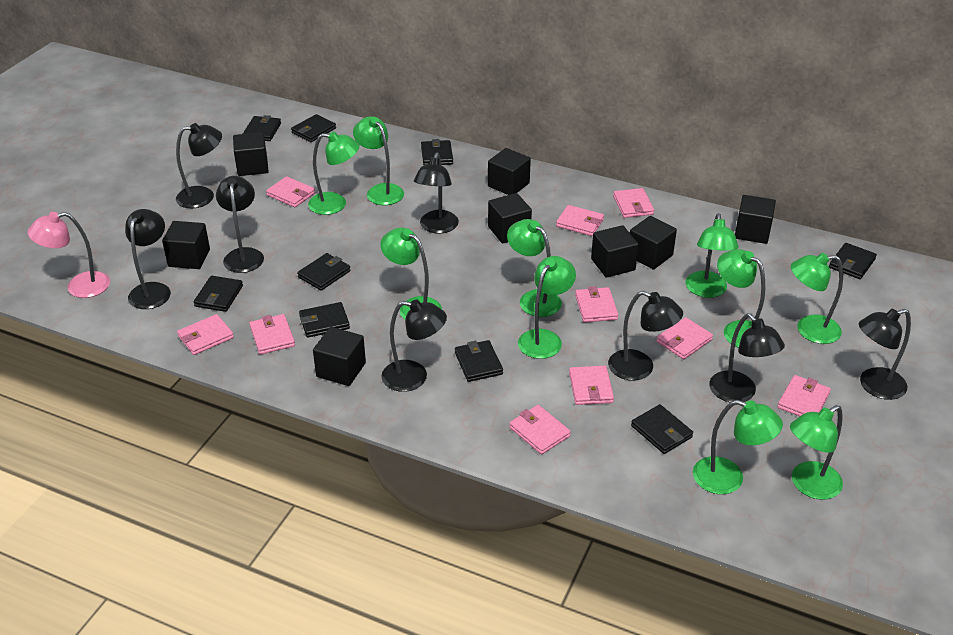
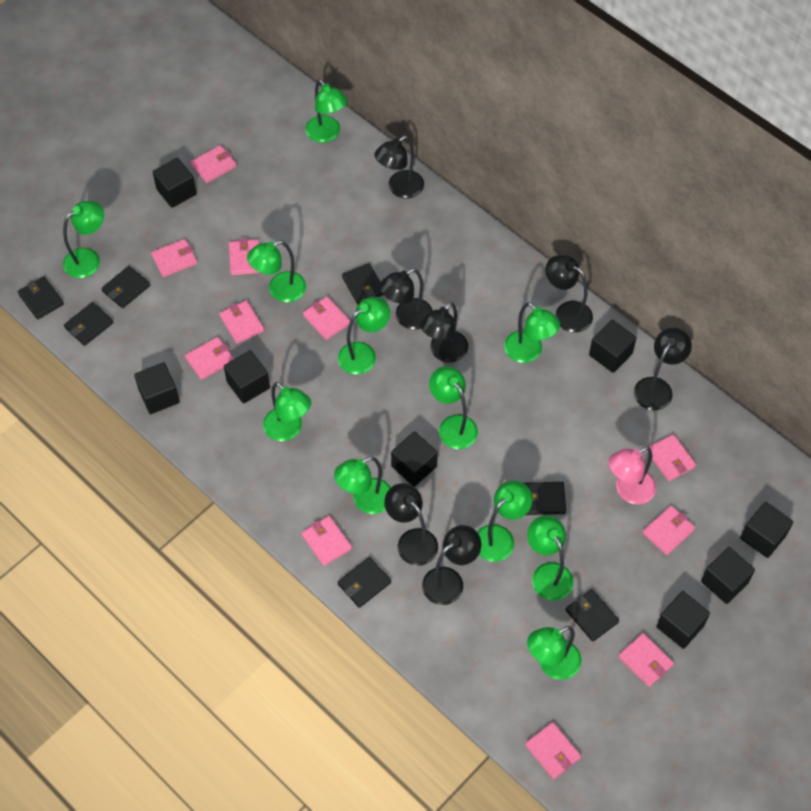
black lamp: 8 -> 7
black wallet: 9 -> 7
green lamp: 10 -> 11
pink wallet: 10 -> 11

